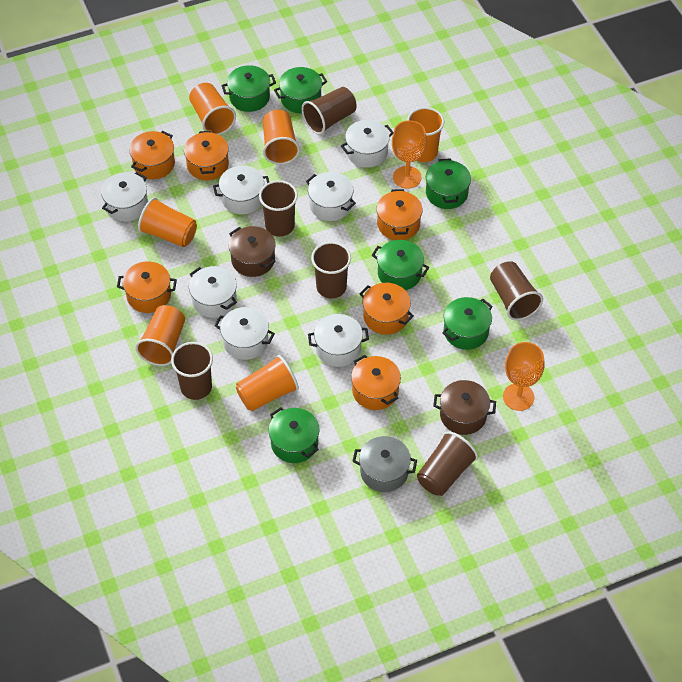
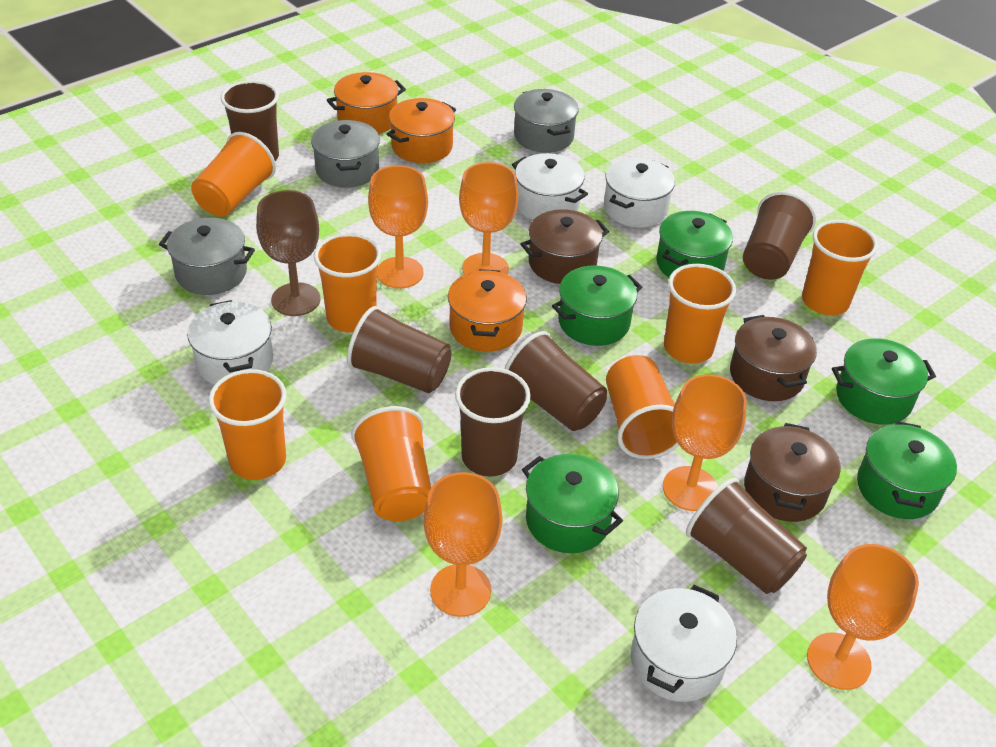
brown goblet: 0 -> 1
brown pot: 2 -> 3
green pot: 6 -> 5
grey pot: 1 -> 3
orange cup: 6 -> 7
orange goblet: 2 -> 5
orange pot: 6 -> 3
white pot: 7 -> 4

